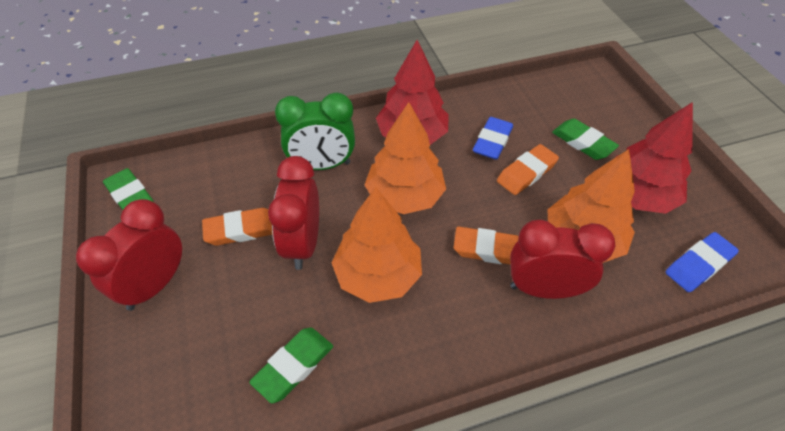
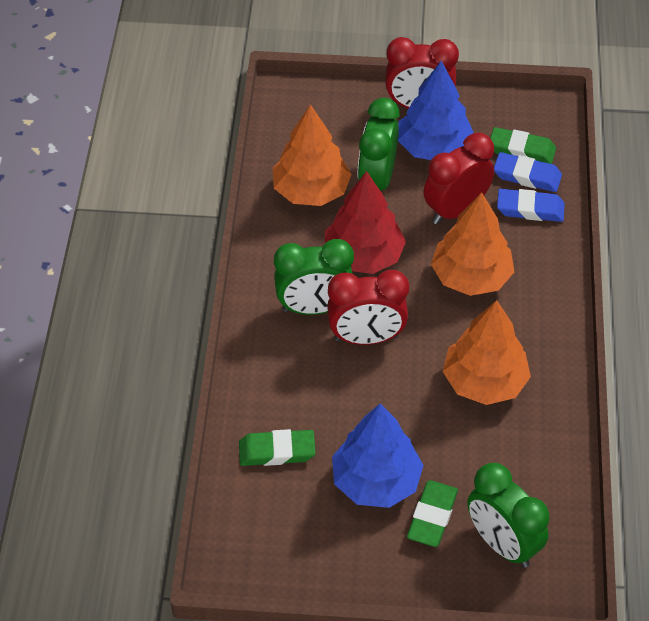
blue tree: 0 -> 2
green clock: 1 -> 3
orange eraser: 3 -> 0
red tree: 2 -> 1

